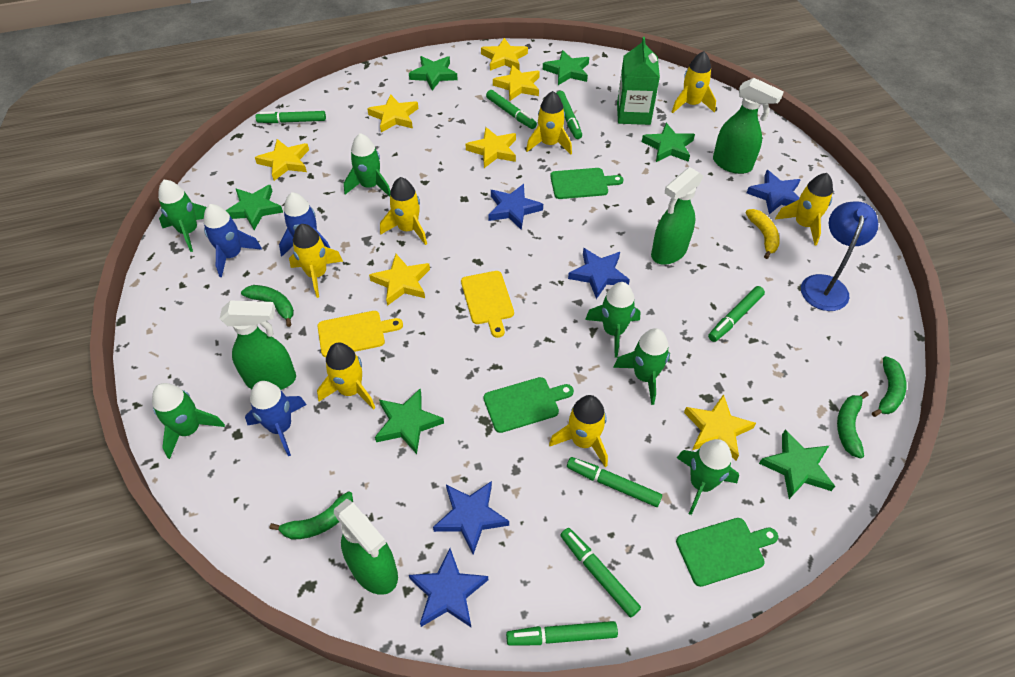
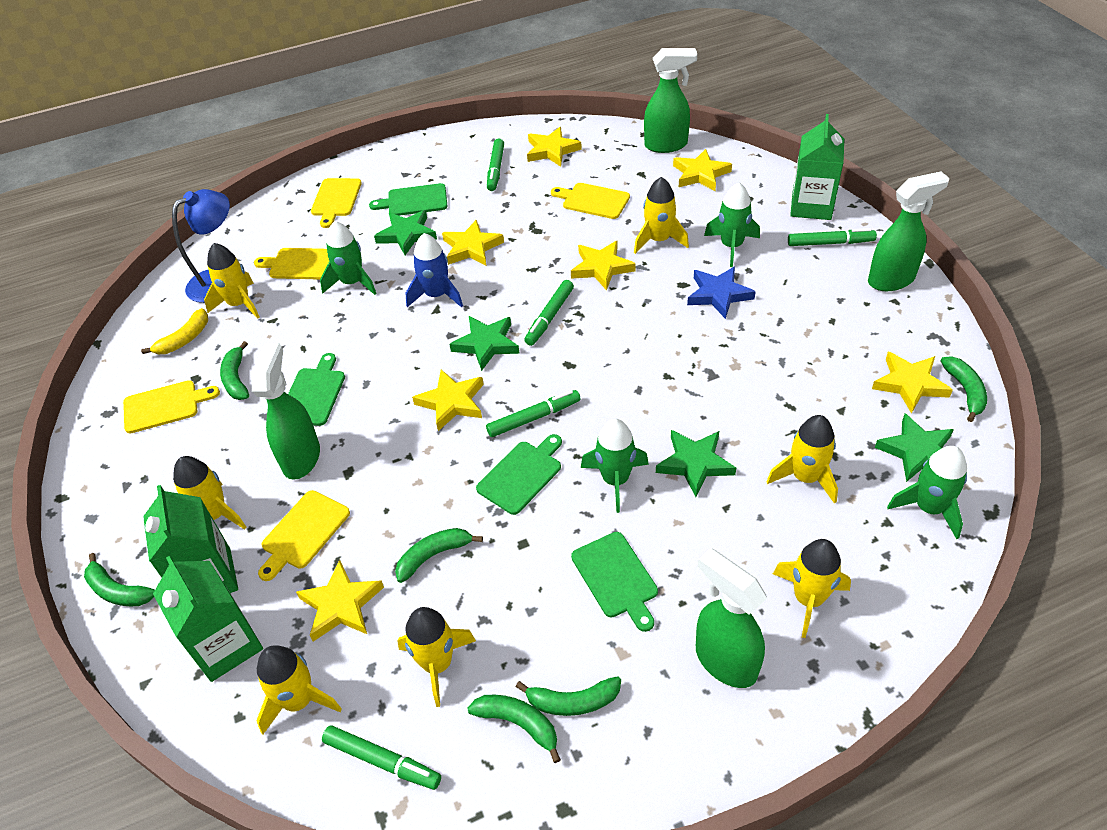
blue rocket: 3 -> 1
blue star: 5 -> 1
green banana: 4 -> 6
green carton: 1 -> 3
green cutting board: 3 -> 4
green marker: 7 -> 5
green rocket: 6 -> 4
green star: 6 -> 4
yellow cutting board: 2 -> 5

